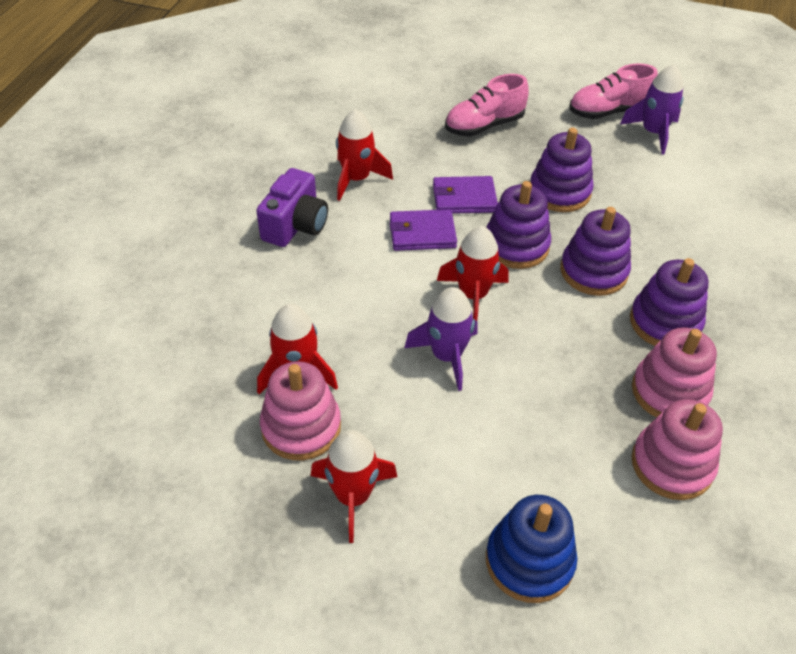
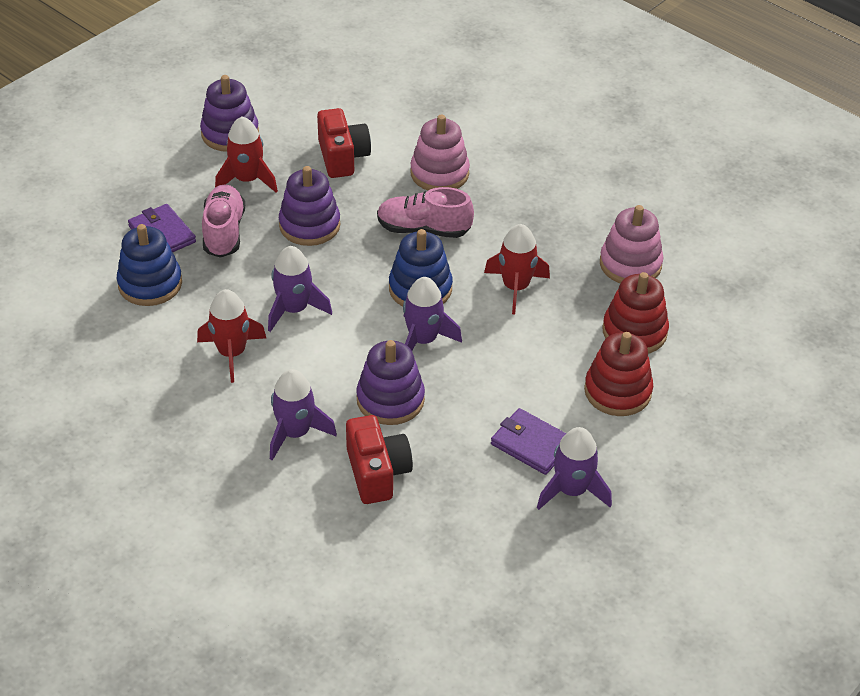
blue stacking toy: 1 -> 2
pink stacking toy: 3 -> 2
purple camera: 1 -> 0
purple rocket: 2 -> 4
purple stacking toy: 4 -> 3
red camera: 0 -> 2
red rocket: 4 -> 3
red stacking toy: 0 -> 2

